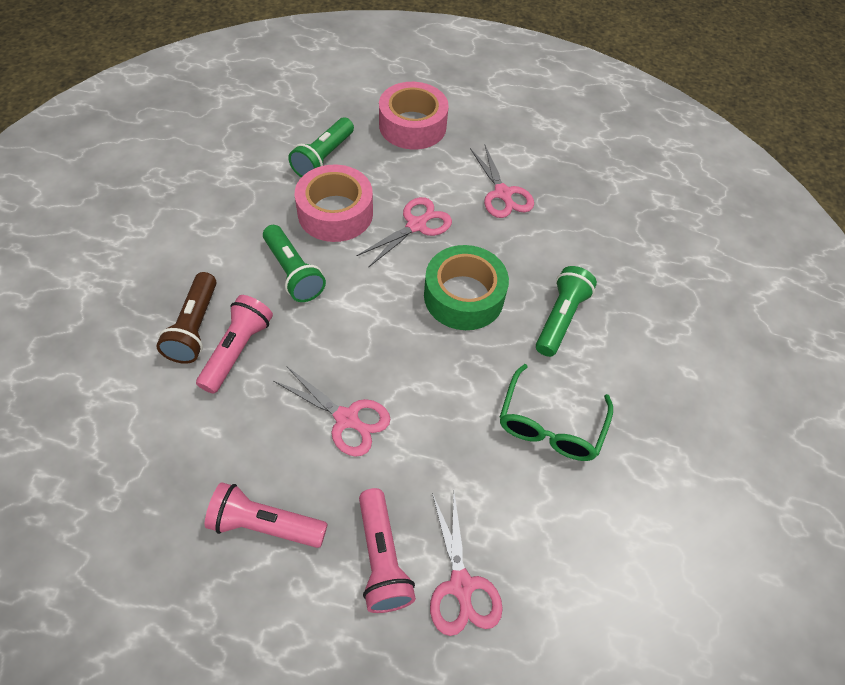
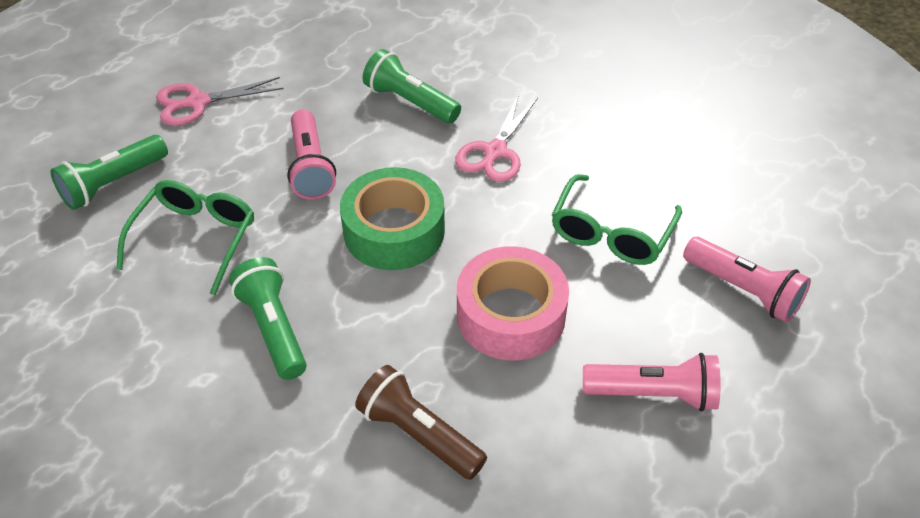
green glasses: 1 -> 2
pink scissors: 4 -> 2
pink tape: 2 -> 1

